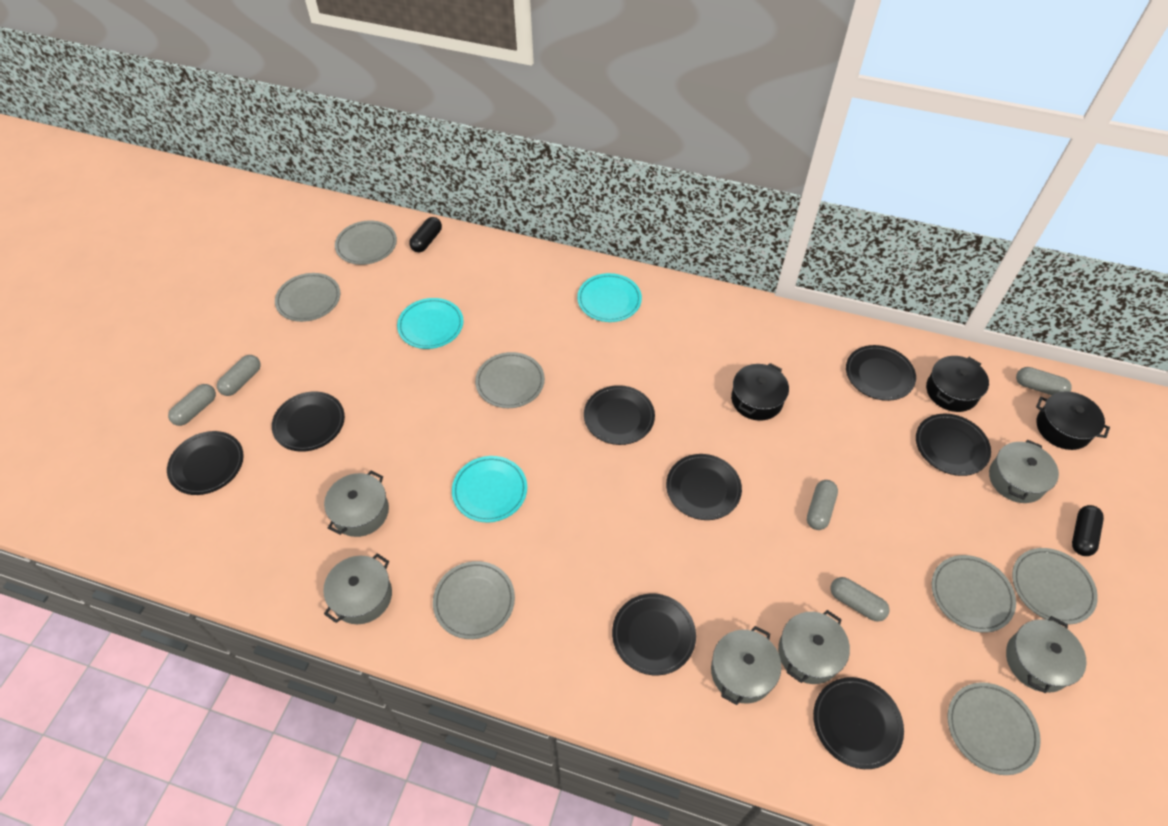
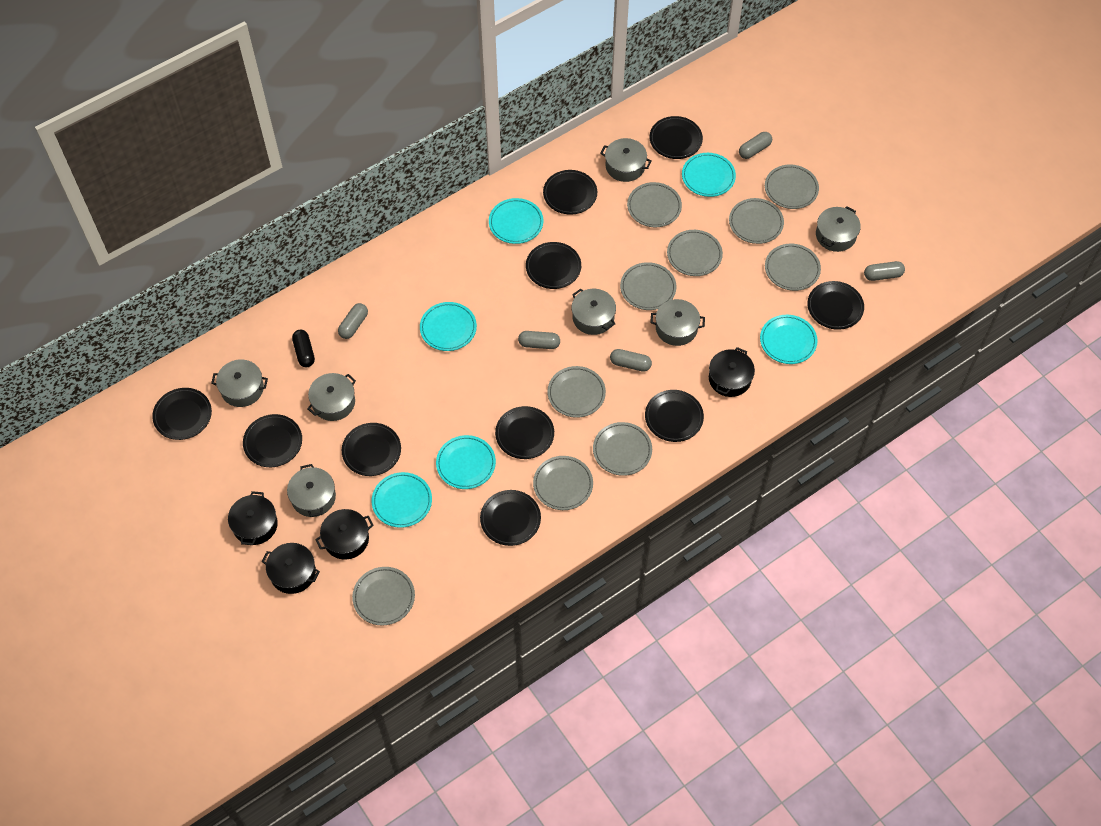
black capsule: 2 -> 1
black plate: 8 -> 10
black pot: 3 -> 4
grey plate: 7 -> 10
grey pot: 6 -> 7
turquoise plate: 3 -> 6

